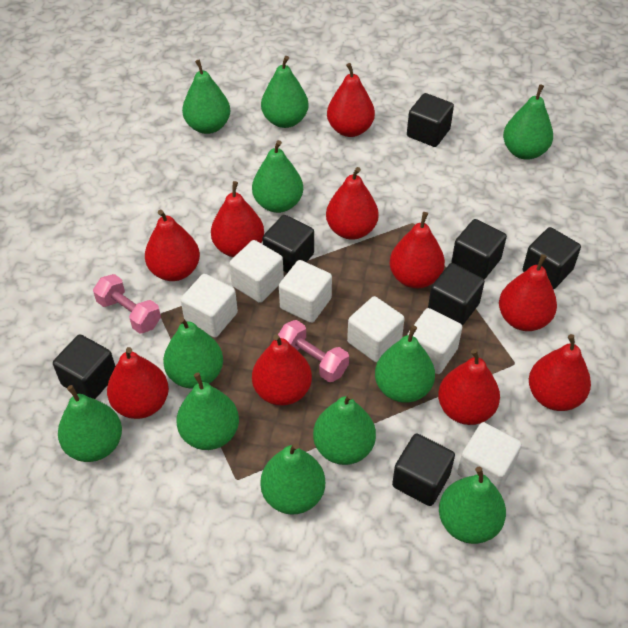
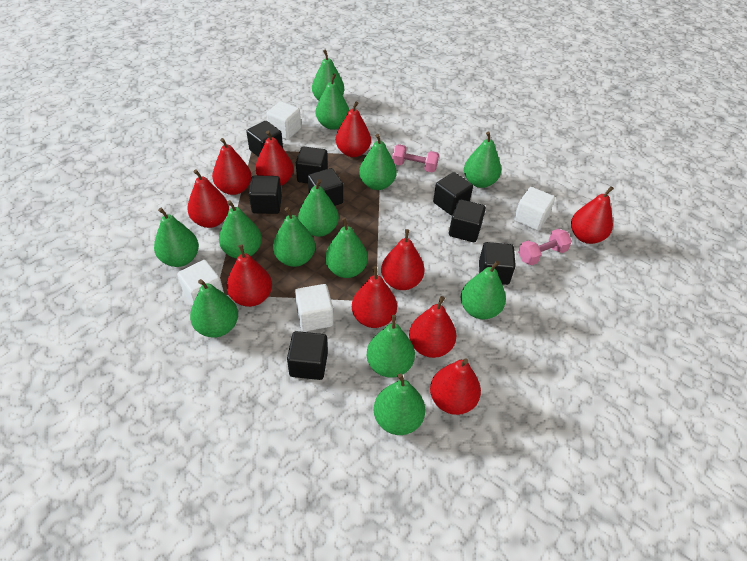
black cube: 7 -> 8
green pear: 11 -> 13
white cube: 6 -> 4

